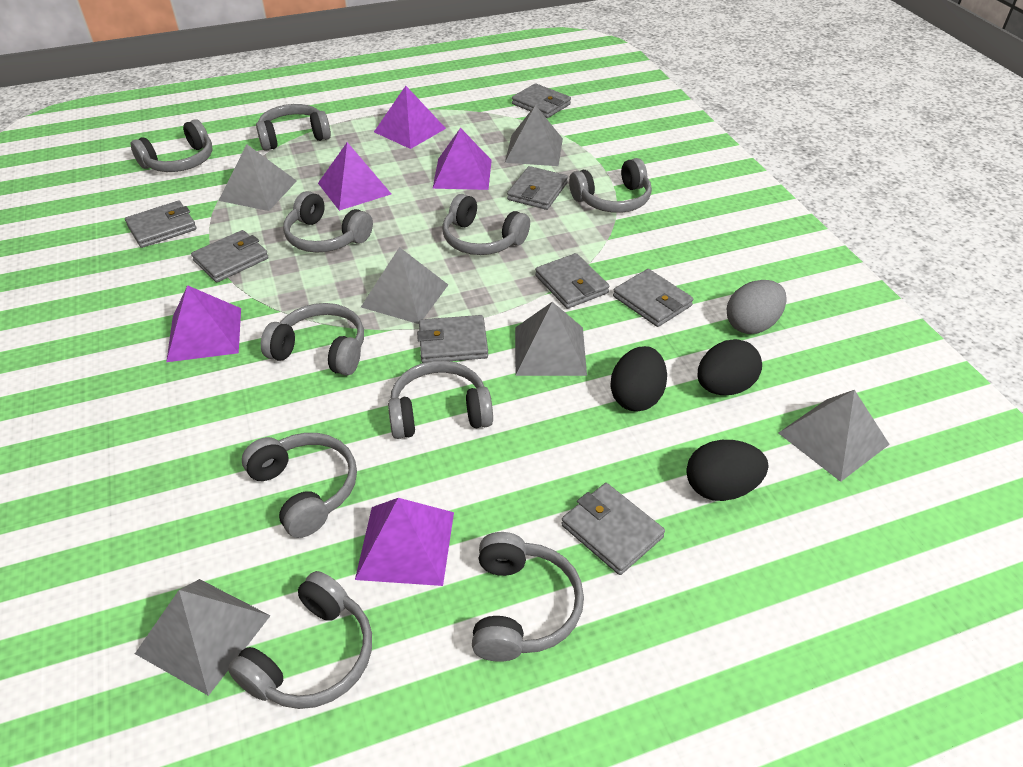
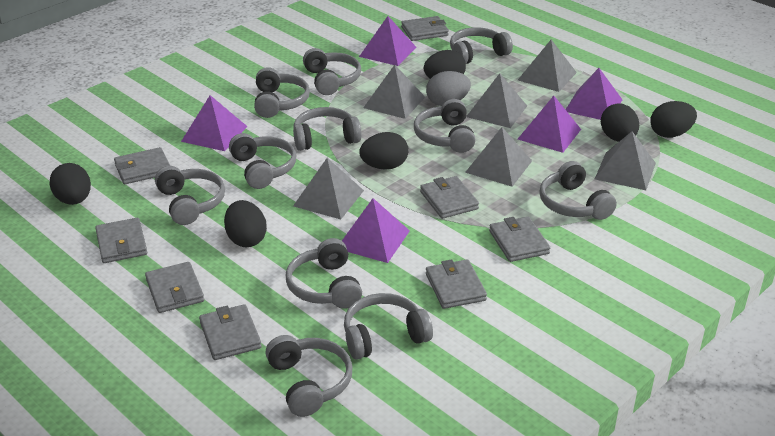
black egg: 3 -> 6
grey headphones: 10 -> 11

